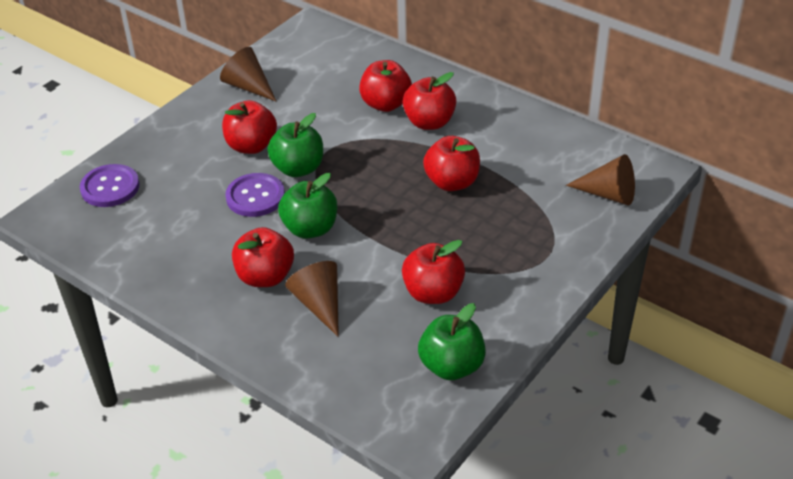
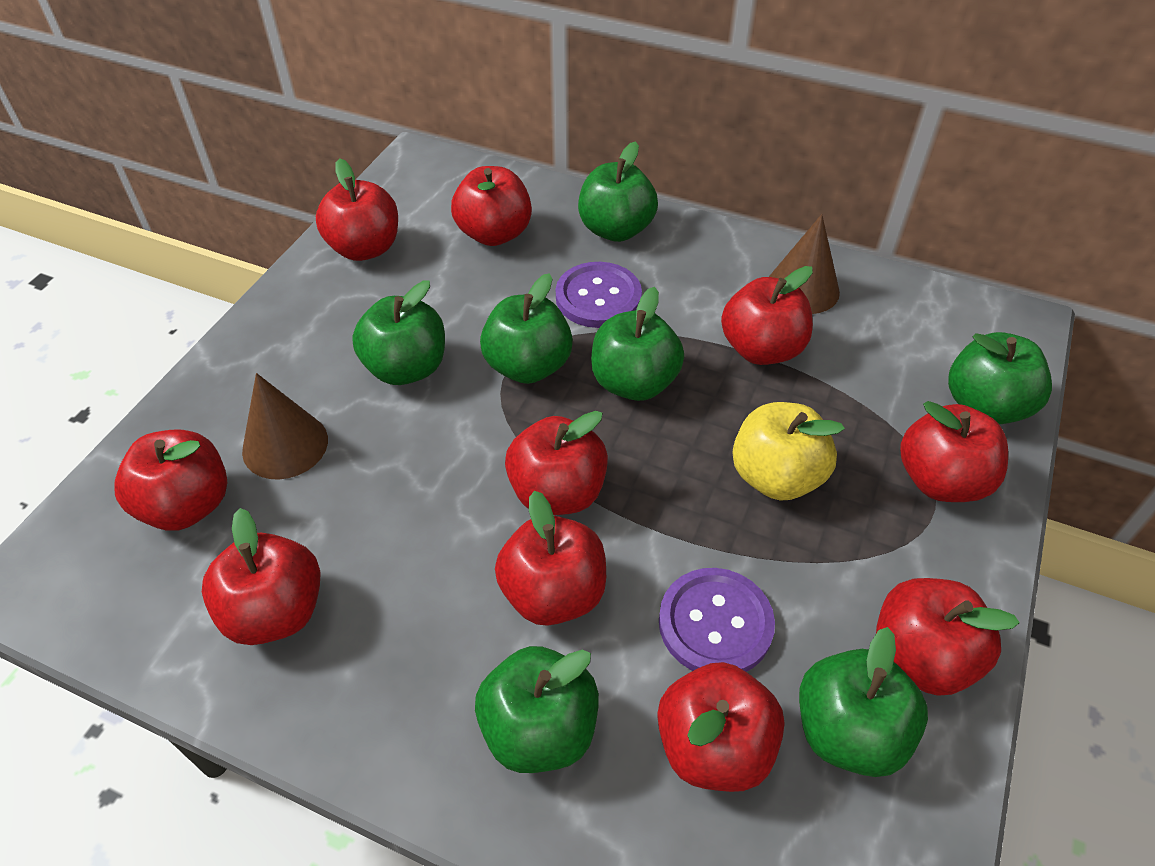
brown cone: 3 -> 2
green apple: 3 -> 7
red apple: 6 -> 10
yellow apple: 0 -> 1

